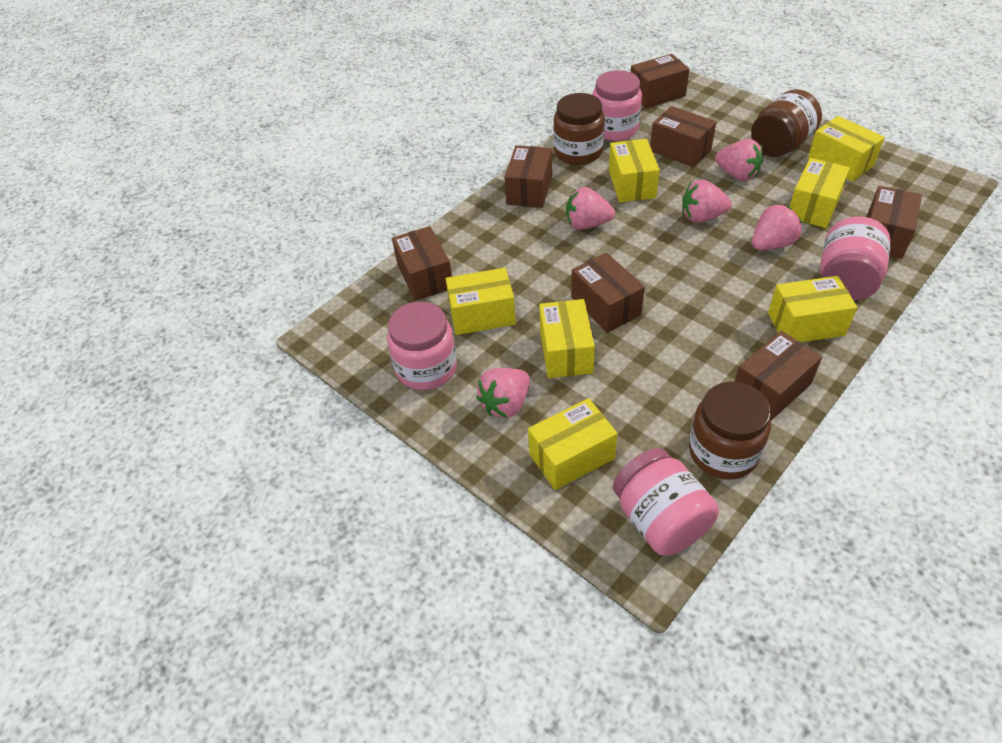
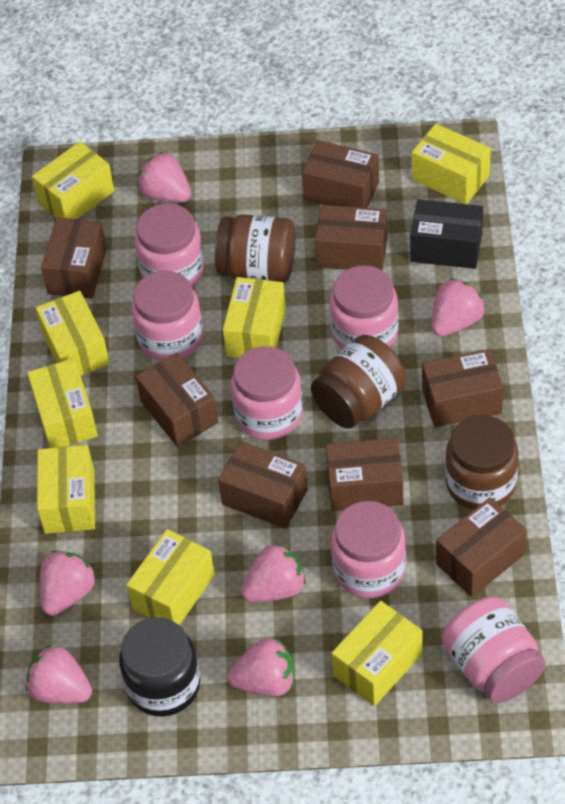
black box: 0 -> 1
black jar: 0 -> 1
brown box: 7 -> 8
pink jar: 4 -> 6
pink strawberry: 5 -> 6
yellow box: 7 -> 8

